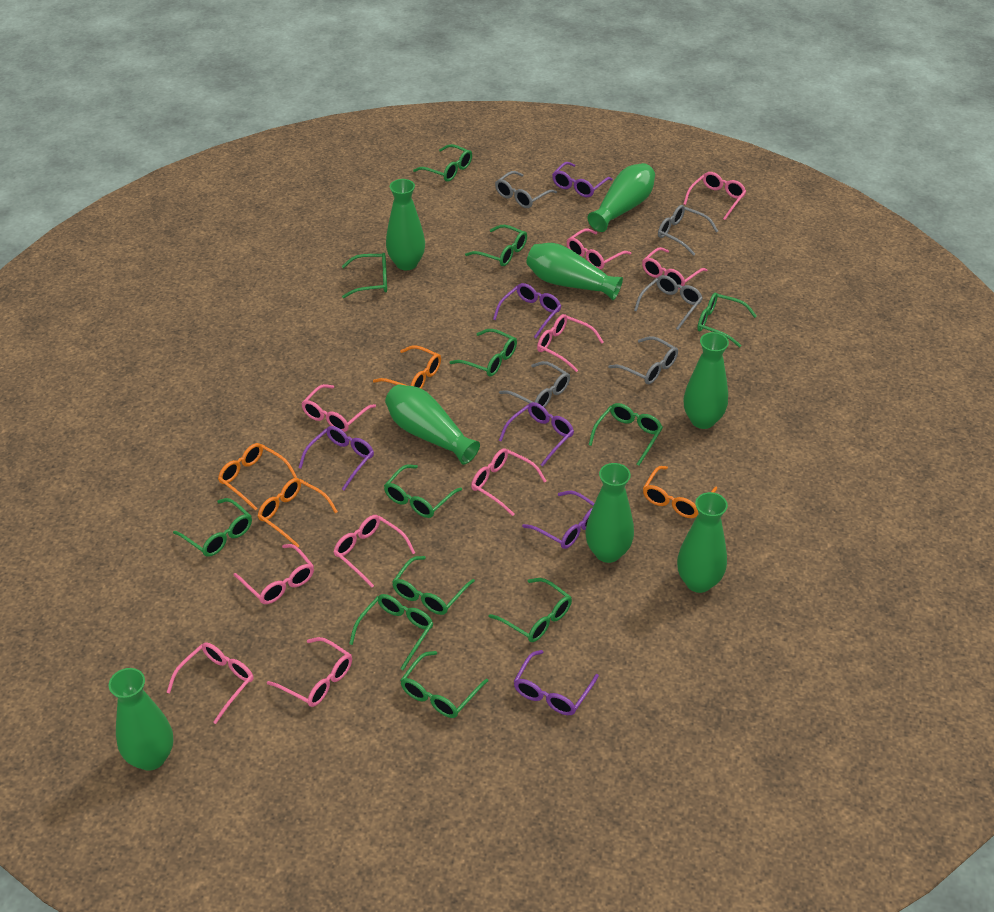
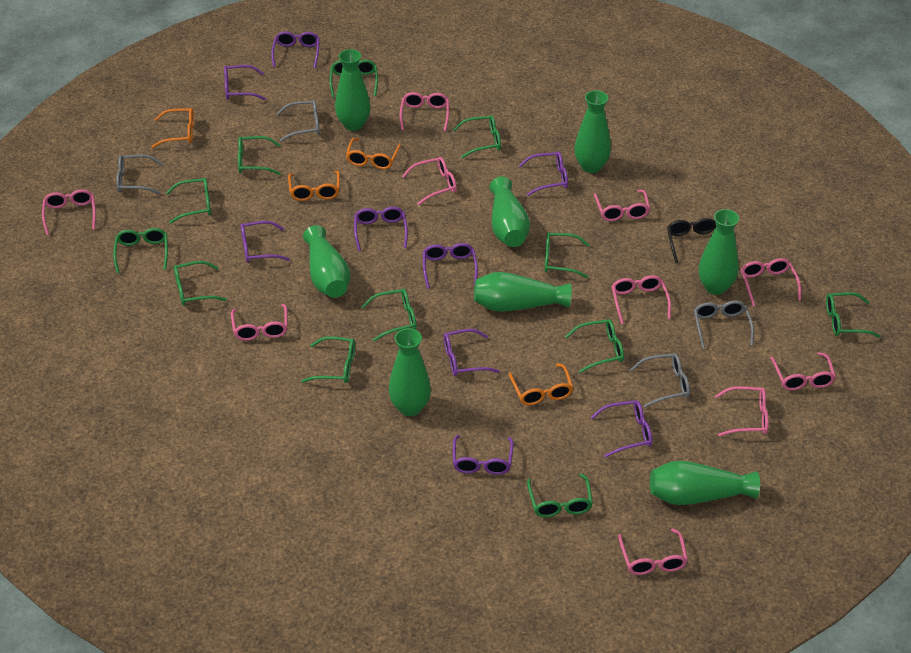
black glasses: 0 -> 1
grey glasses: 5 -> 4
purple glasses: 6 -> 9

